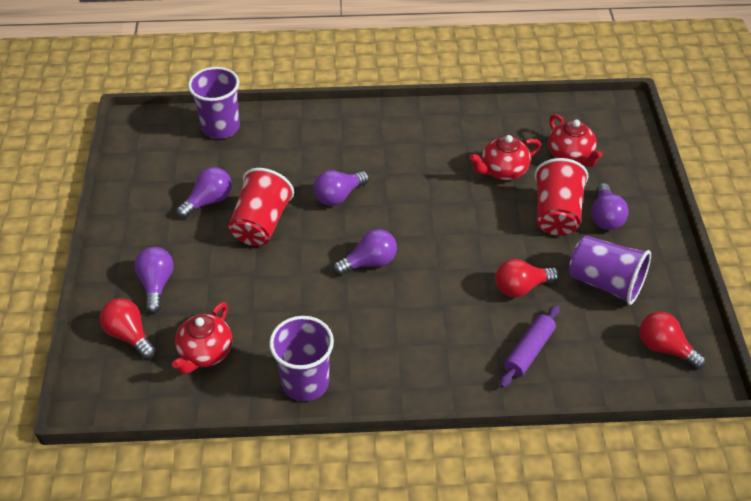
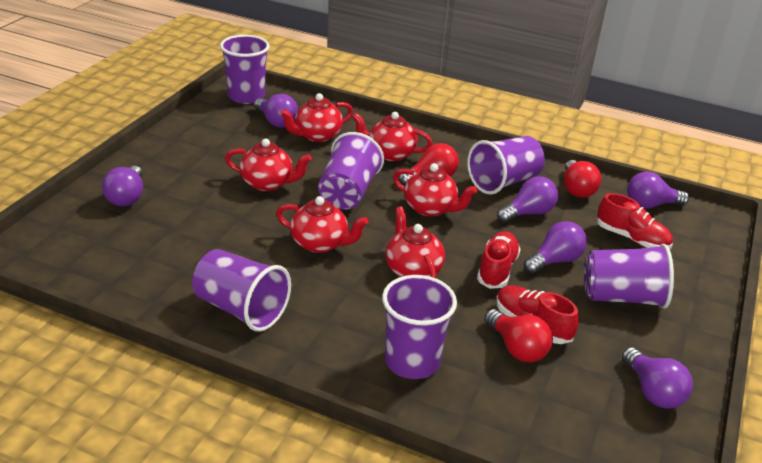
purple cup: 3 -> 6
purple light bulb: 5 -> 6
purple rolling pin: 1 -> 0
red cup: 2 -> 0
red shoe: 0 -> 3
red teapot: 3 -> 6

